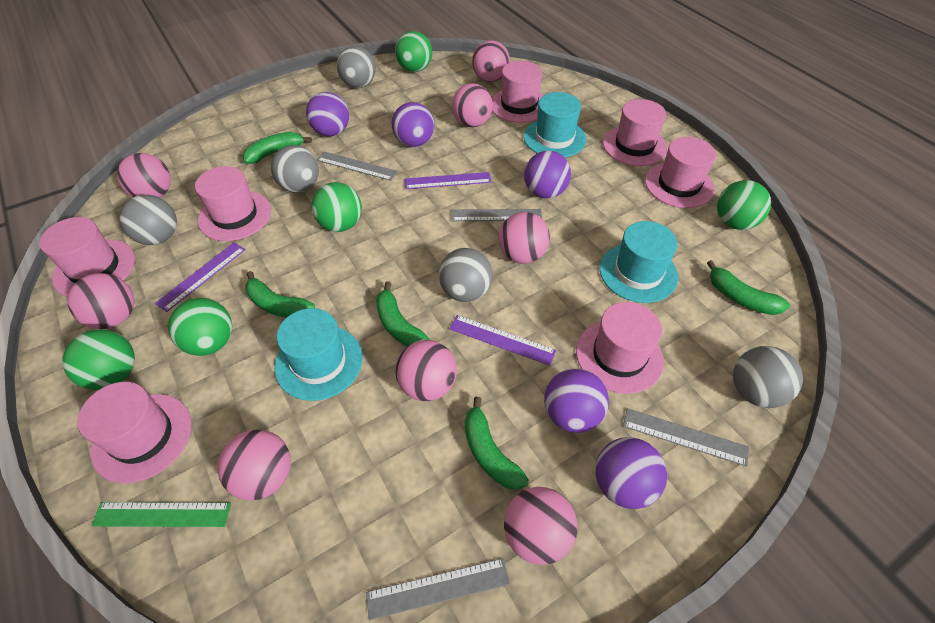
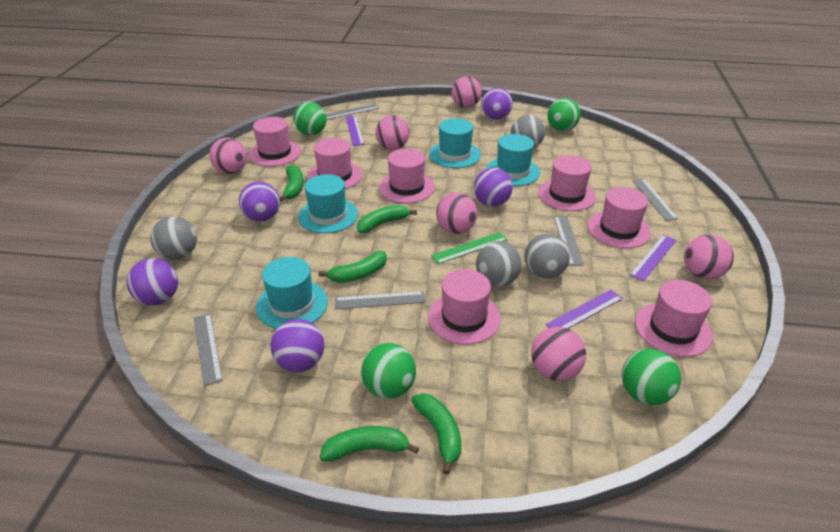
green ball: 5 -> 4
grey ball: 5 -> 4
grey ruler: 4 -> 5
pink ball: 8 -> 6
turquoise hat: 3 -> 4

